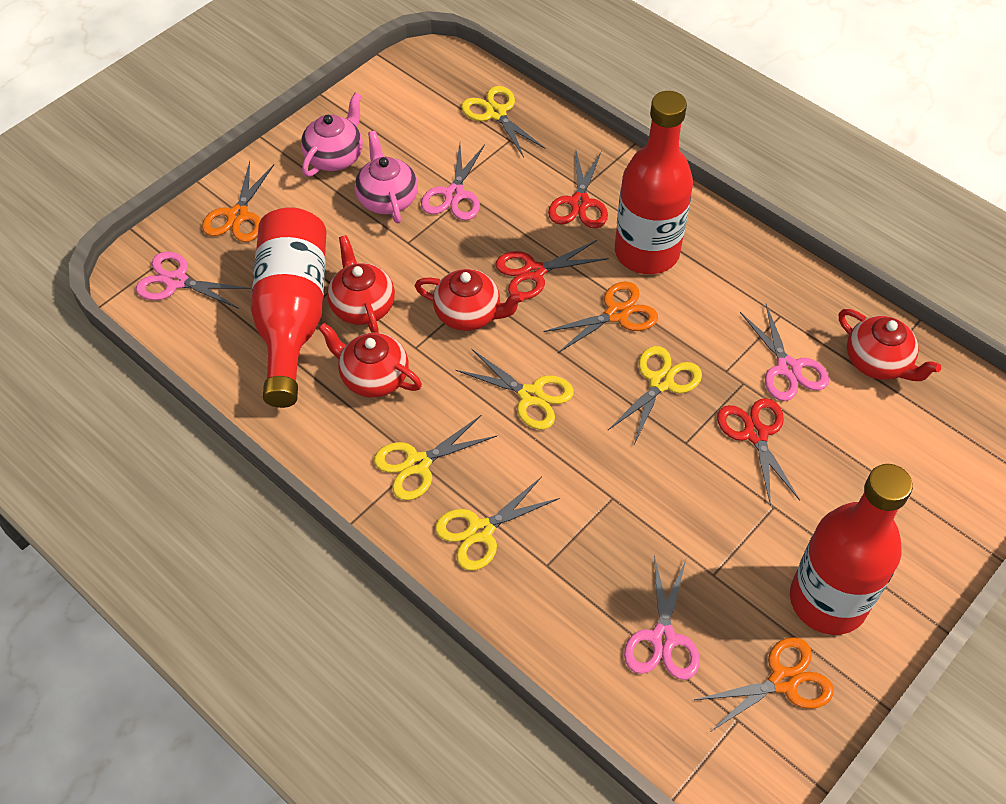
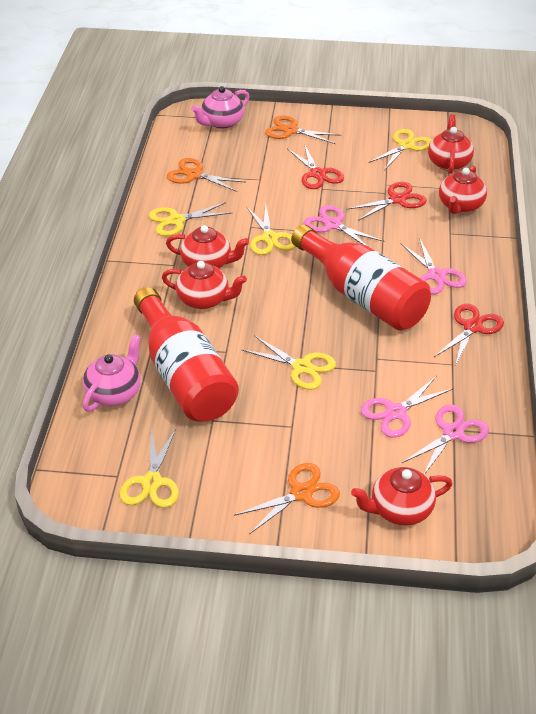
red bottle: 3 -> 2
red teapot: 4 -> 5

